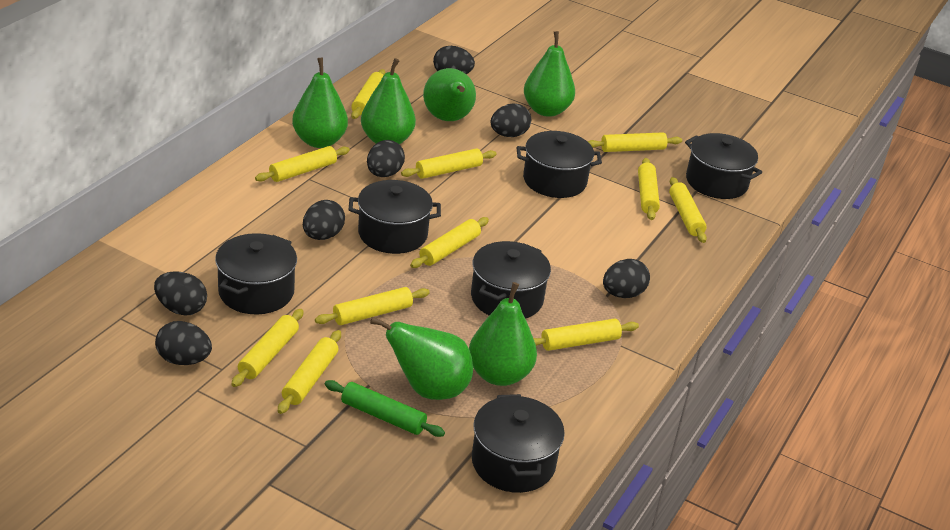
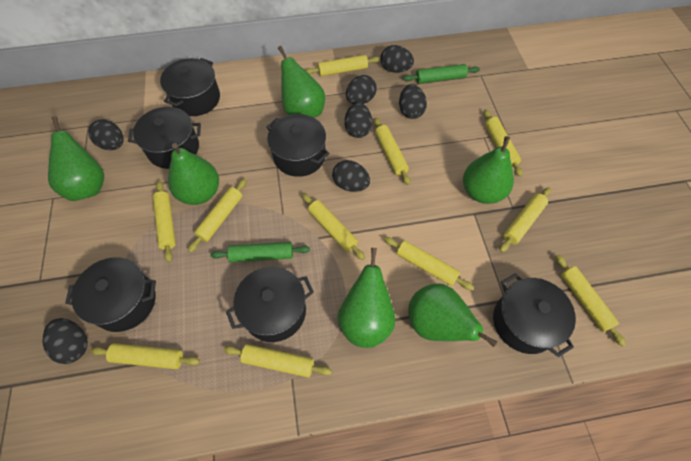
green rolling pin: 1 -> 2

